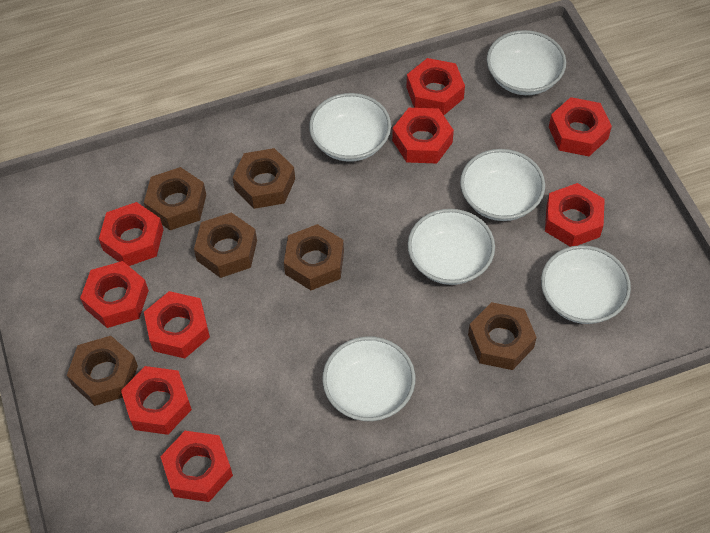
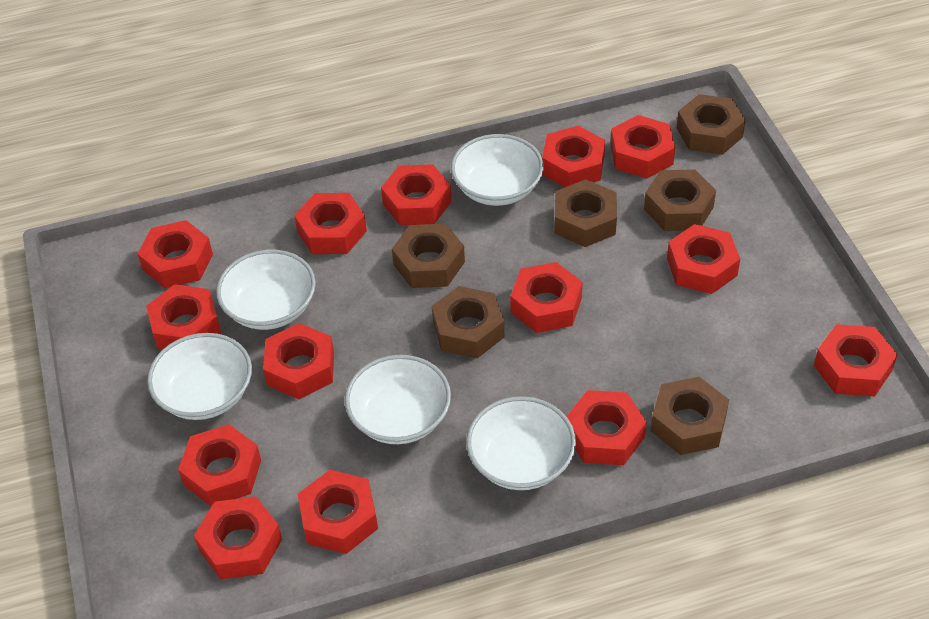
red nut: 9 -> 14
white bowl: 6 -> 5

